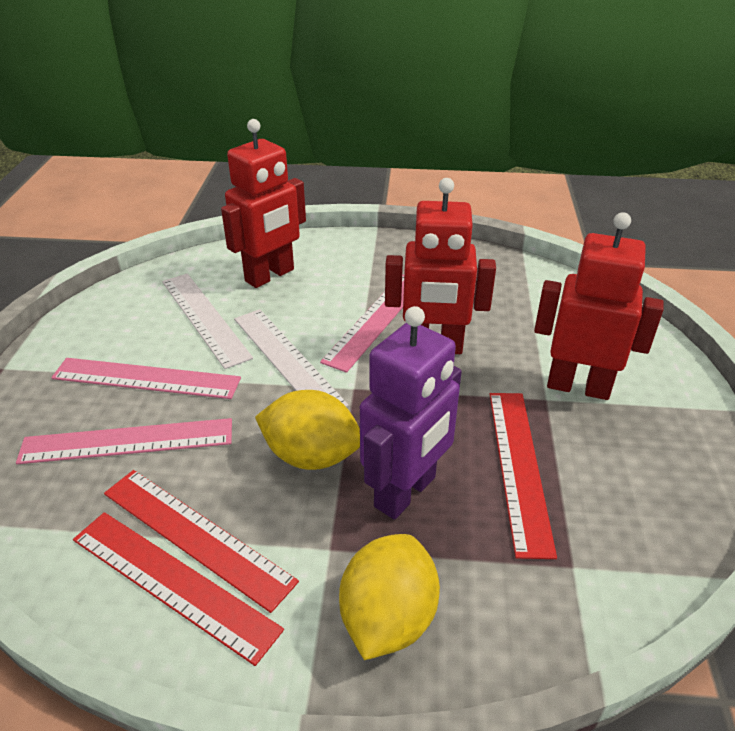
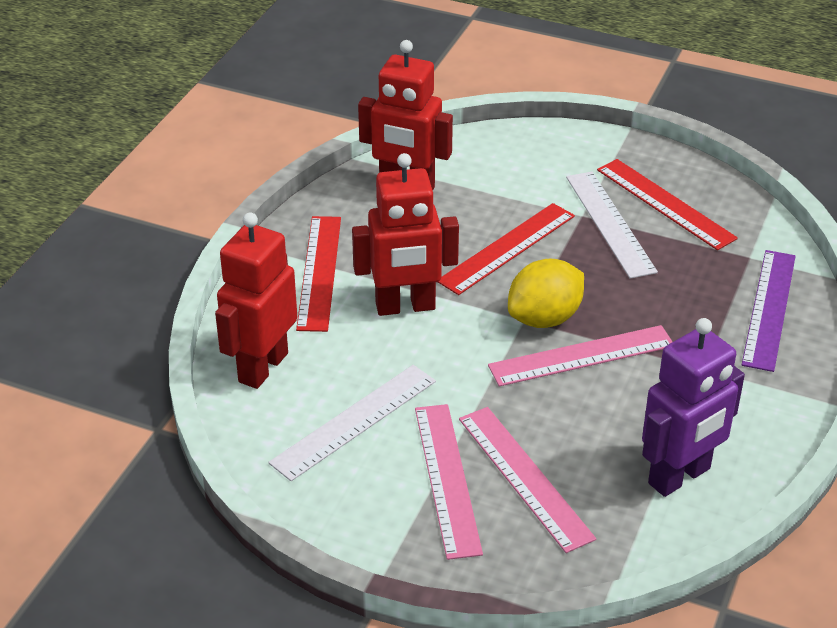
purple ruler: 0 -> 1
yellow lemon: 2 -> 1

